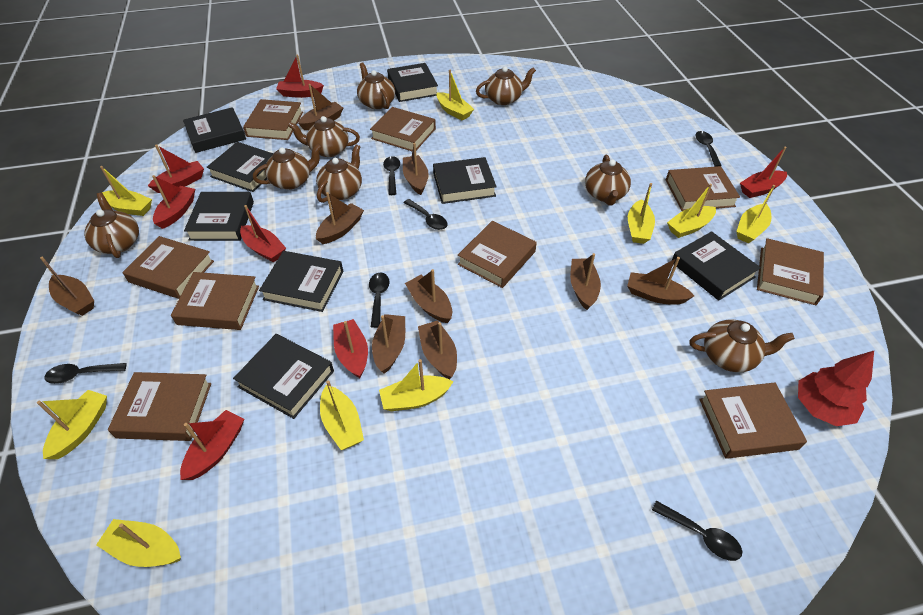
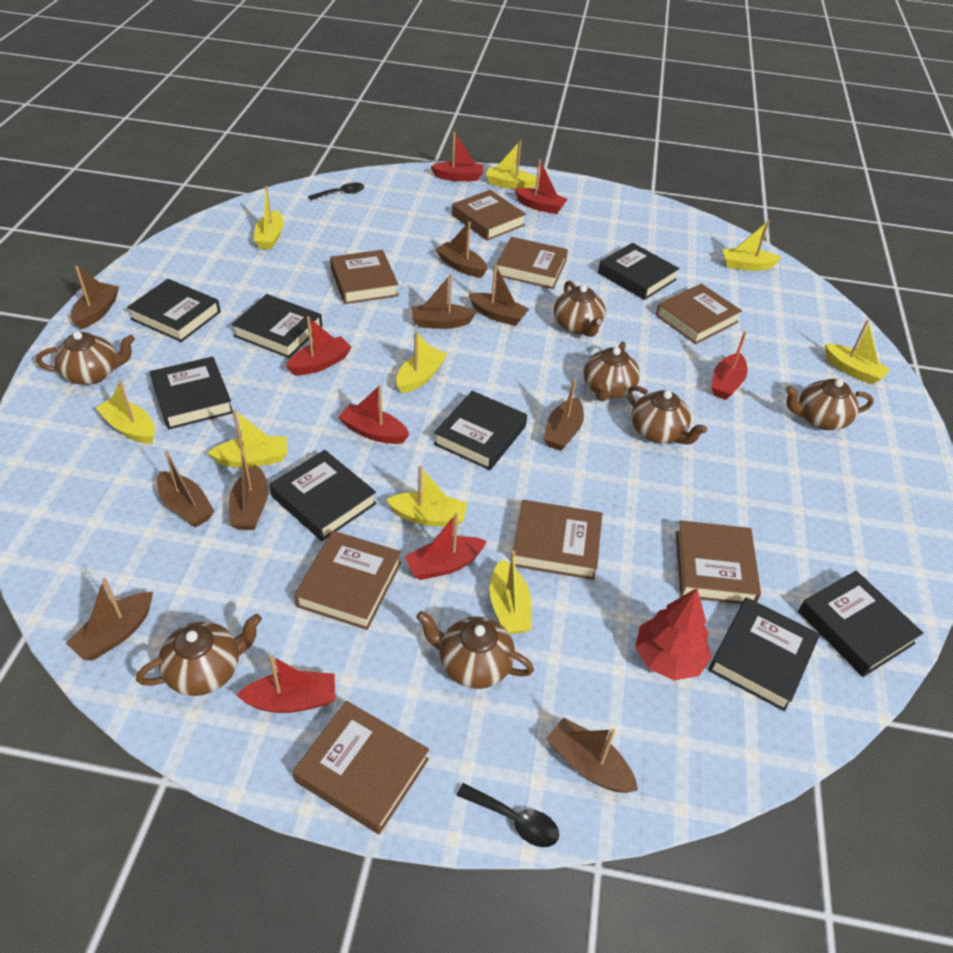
black spoon: 6 -> 2
brown book: 9 -> 8
brown teapot: 8 -> 7

